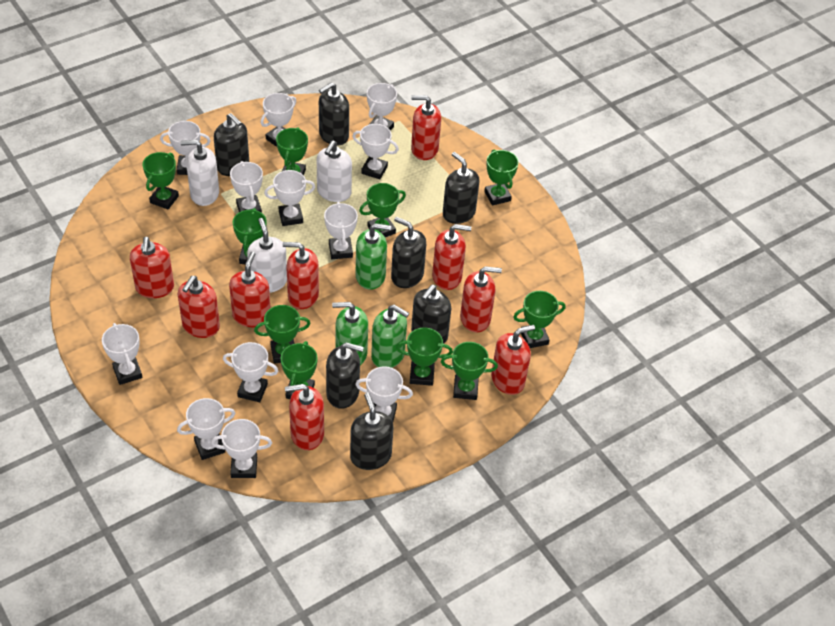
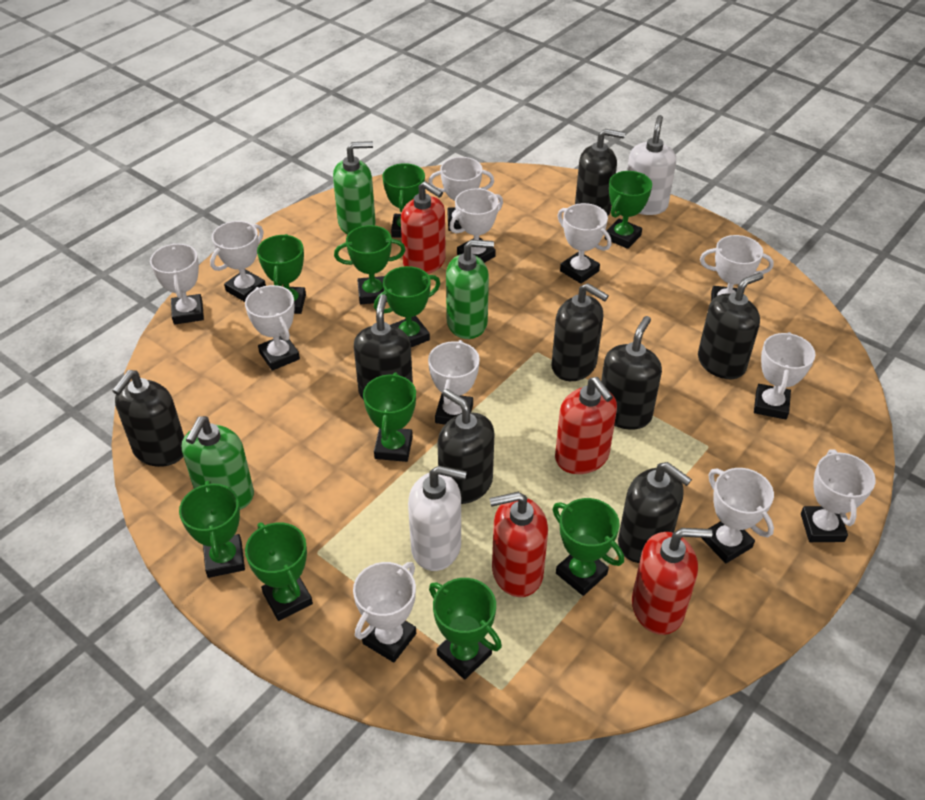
black soap dispenser: 7 -> 8
red soap dispenser: 9 -> 4
white soap dispenser: 3 -> 2

